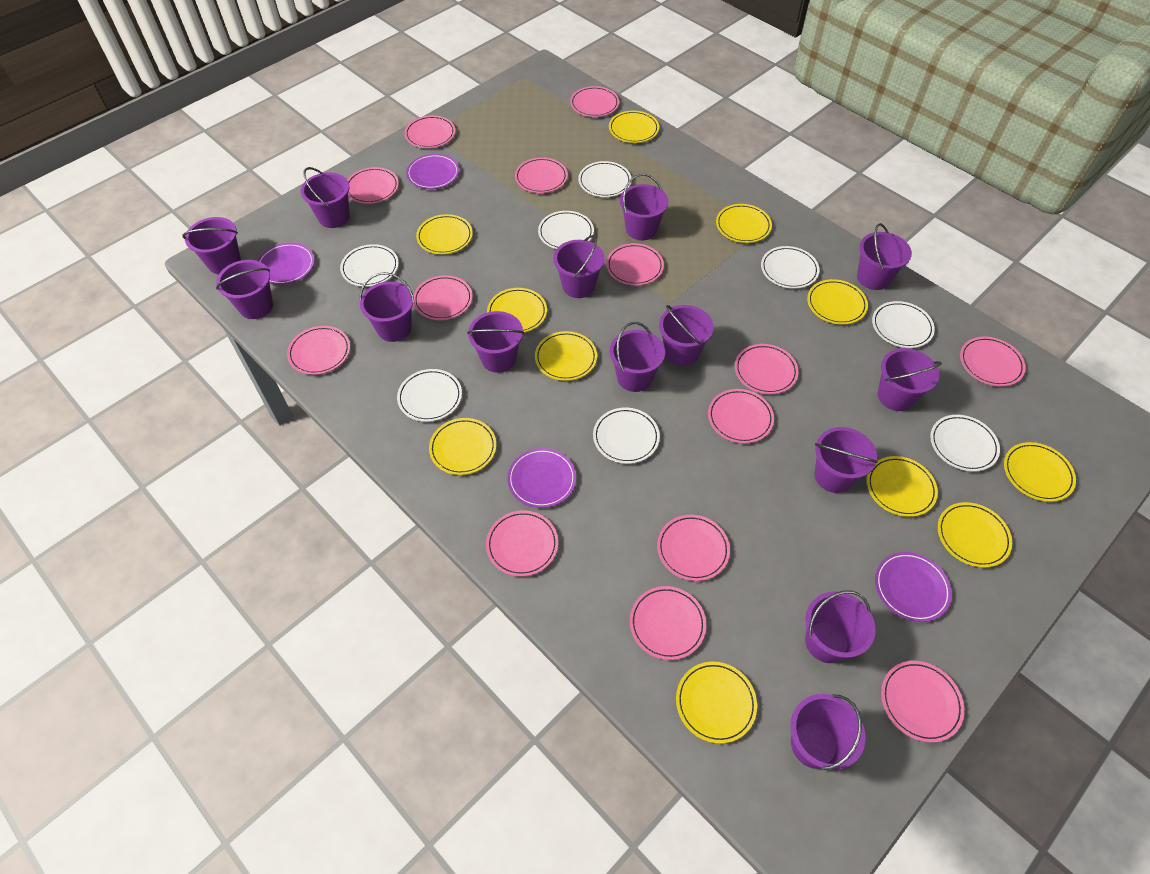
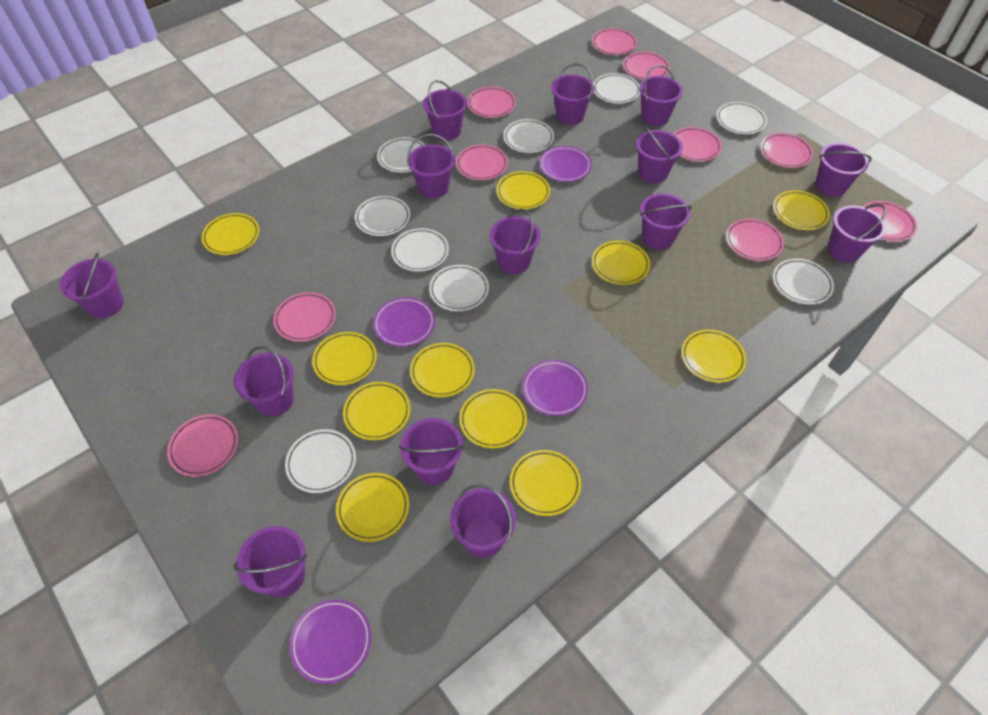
pink plate: 14 -> 10
white plate: 8 -> 9

